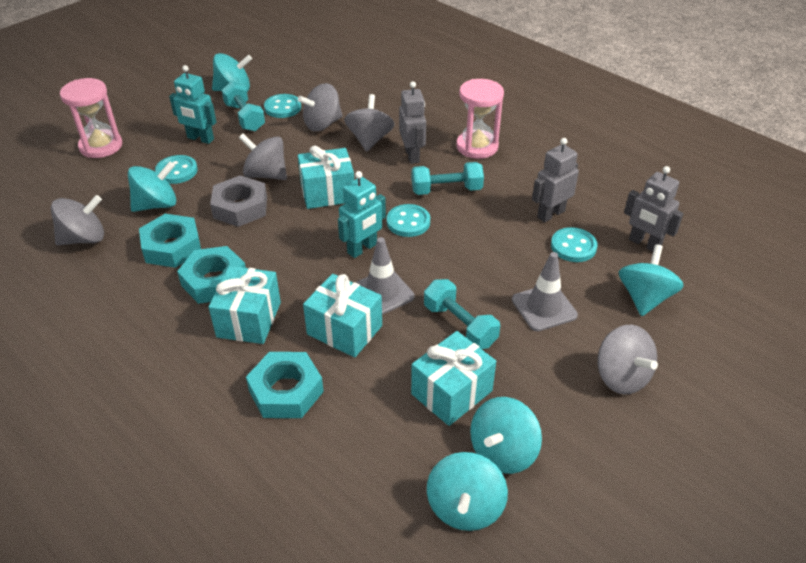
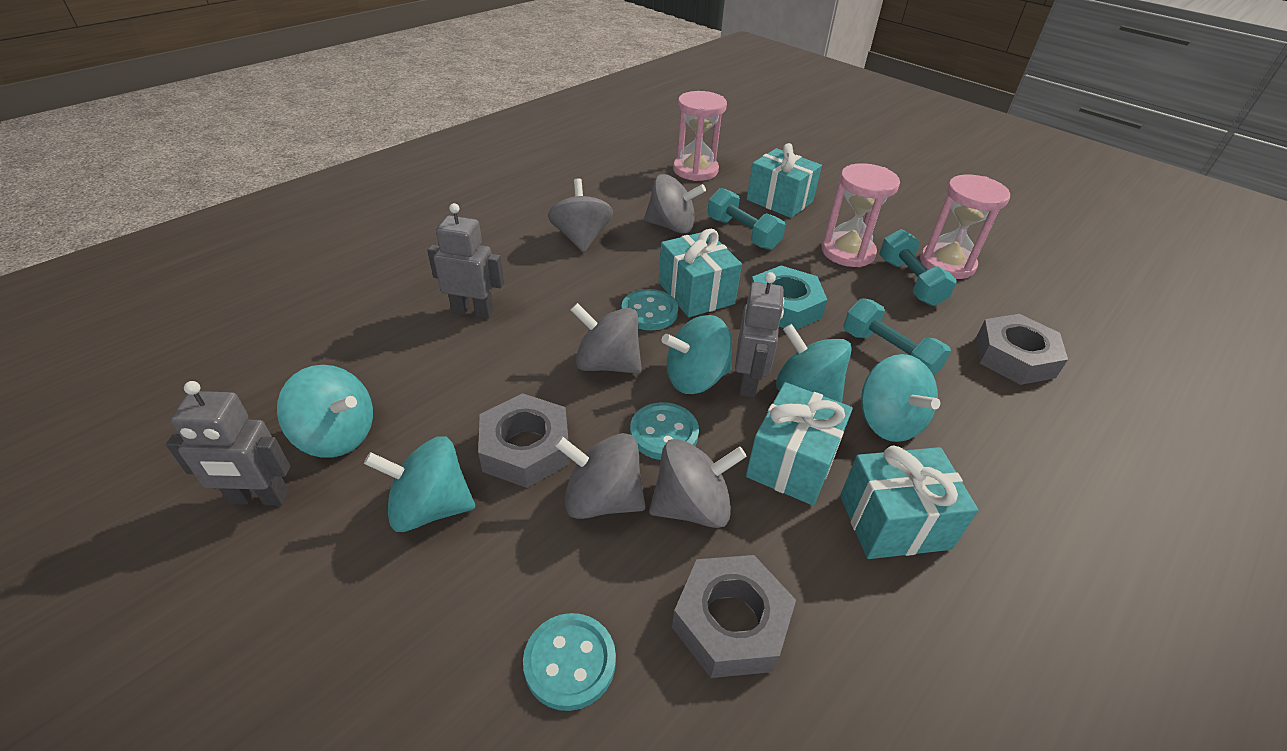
grey nut: 1 -> 3
grey traffic cone: 2 -> 0
pink hourglass: 2 -> 3
turquoise button: 4 -> 3
turquoise nut: 3 -> 1
turquoise robot: 2 -> 0

